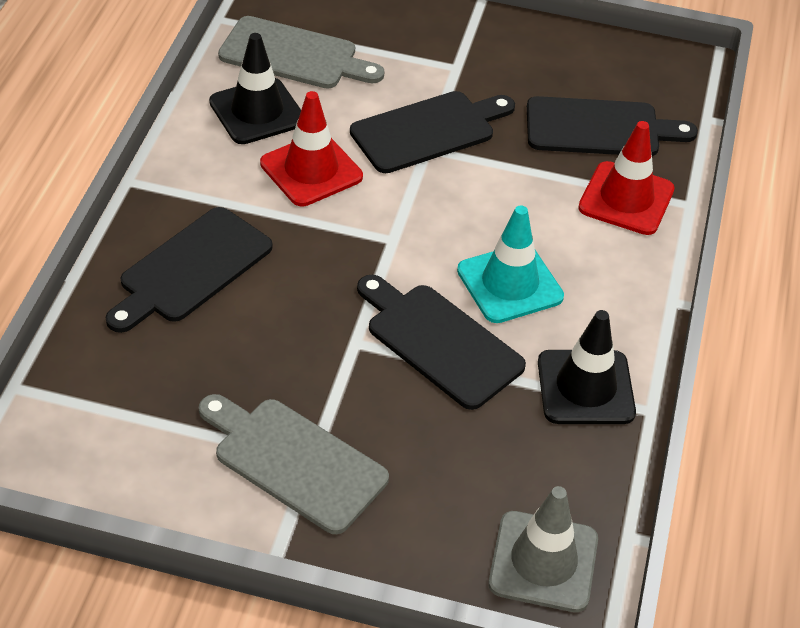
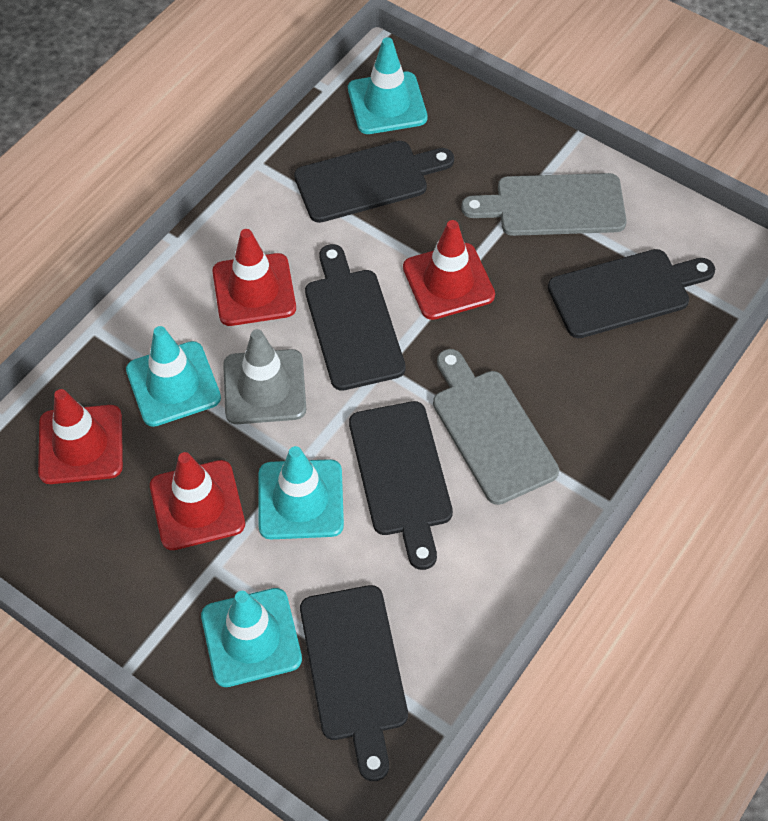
black cutting board: 4 -> 5
black traffic cone: 2 -> 0
red traffic cone: 2 -> 4
turquoise traffic cone: 1 -> 4

